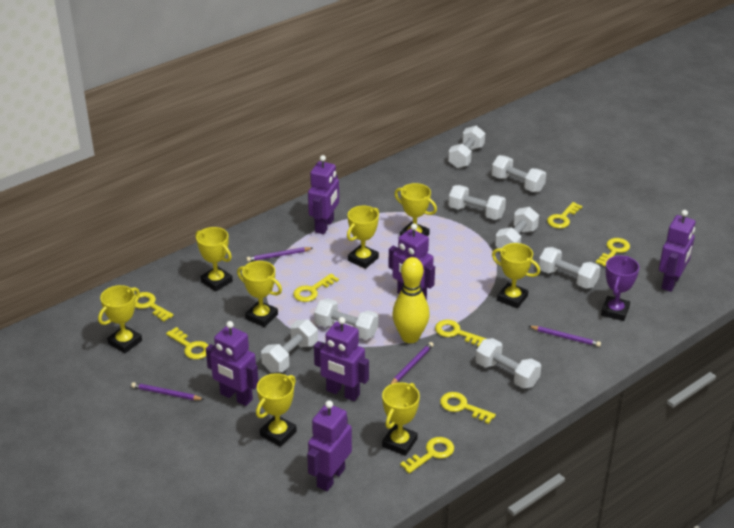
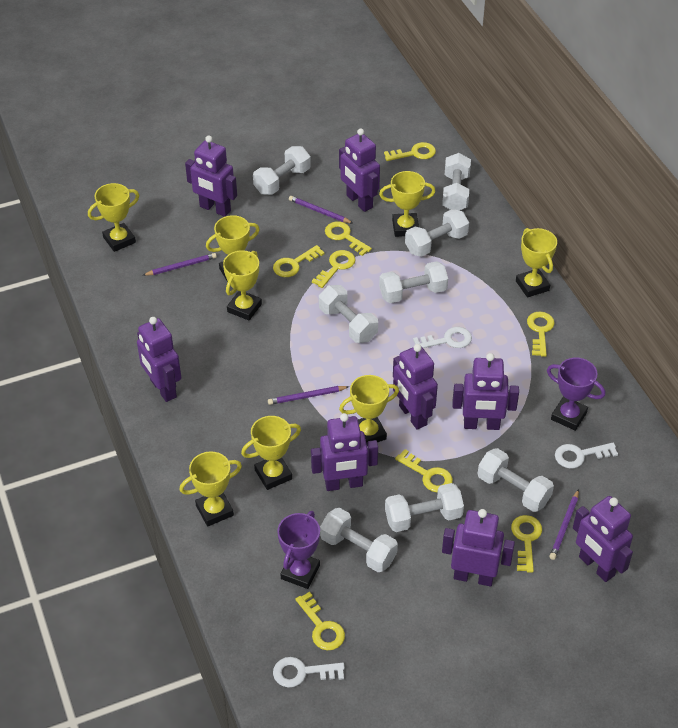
purple robot: 6 -> 8
purple trophy: 1 -> 2
white key: 0 -> 3
yellow bowling pin: 1 -> 0

